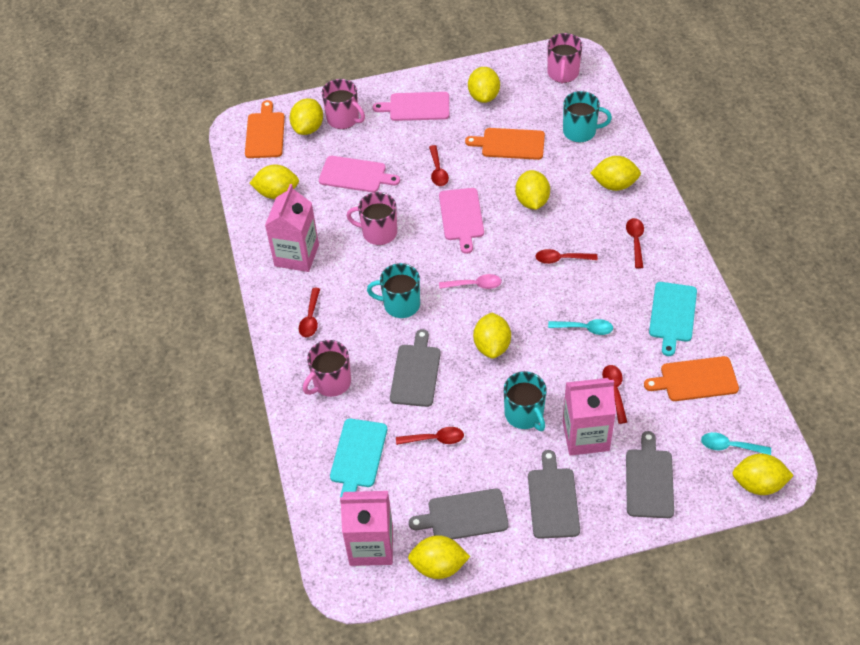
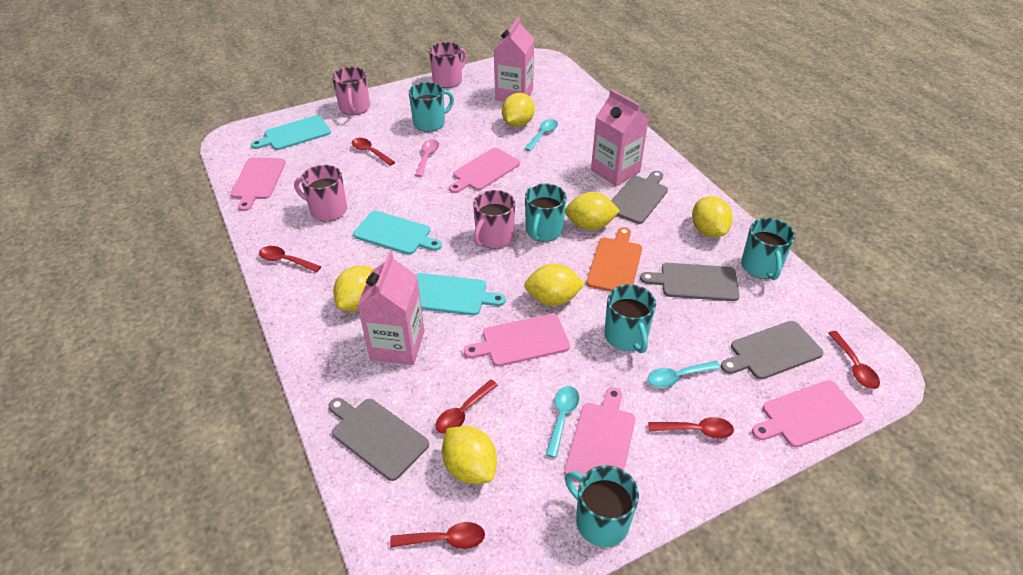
orange cutting board: 3 -> 1
pink cutting board: 3 -> 5
turquoise cutting board: 2 -> 3
turquoise mug: 3 -> 5
turquoise spoon: 2 -> 3
yellow lemon: 8 -> 6

